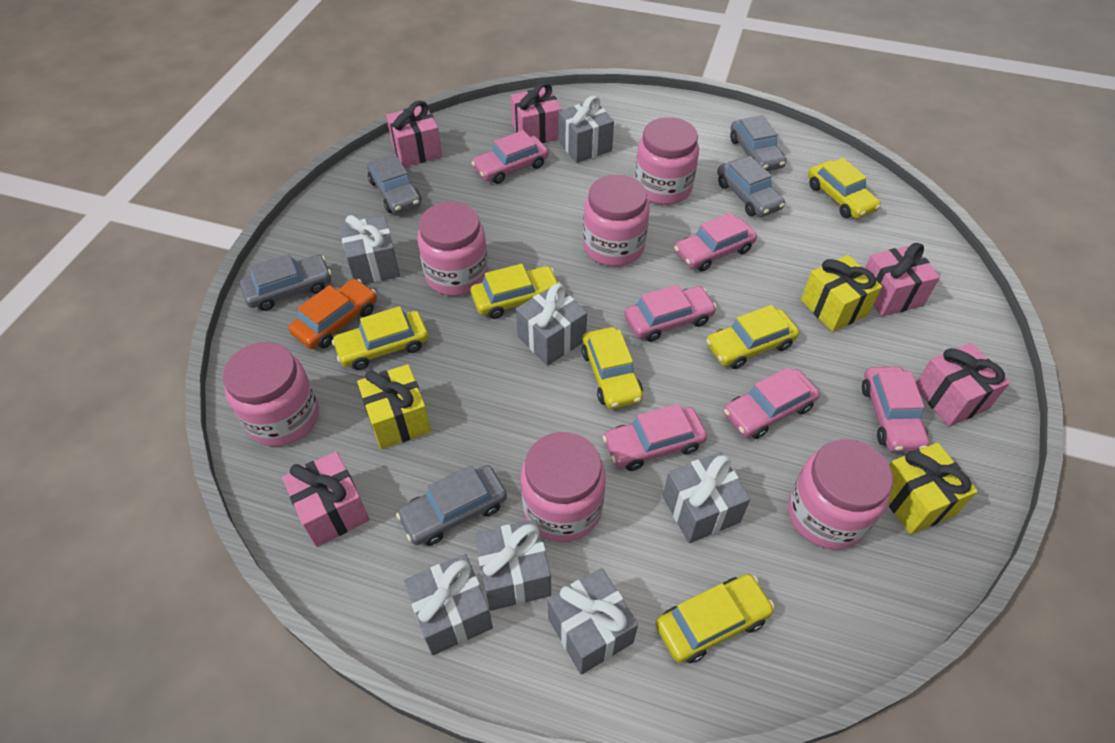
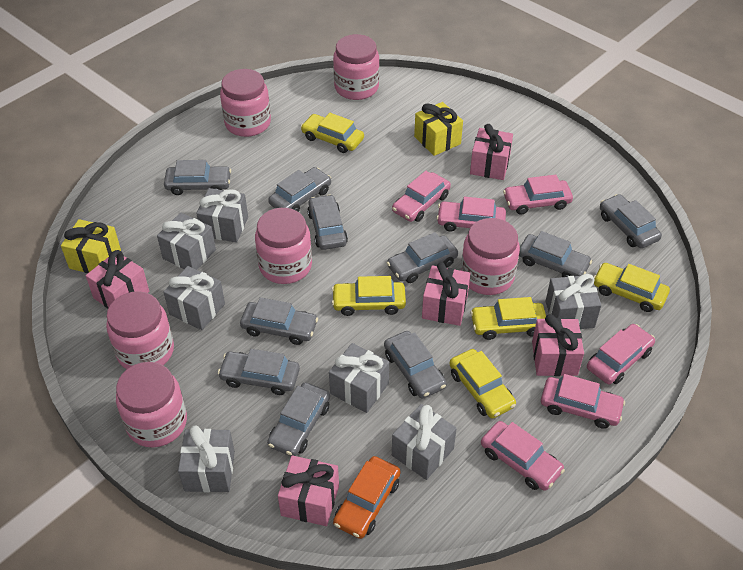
grey car: 5 -> 10
yellow car: 6 -> 5
yellow gift: 3 -> 2

